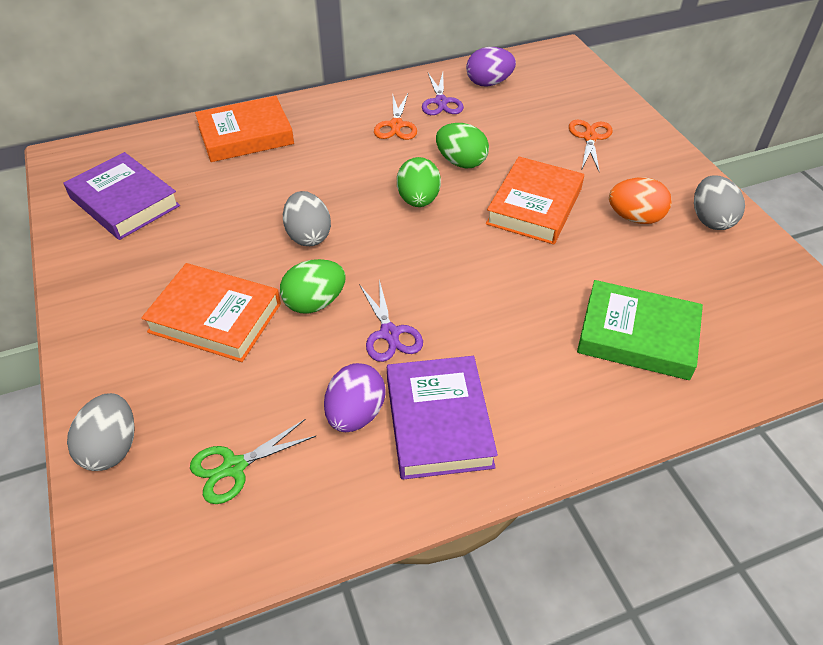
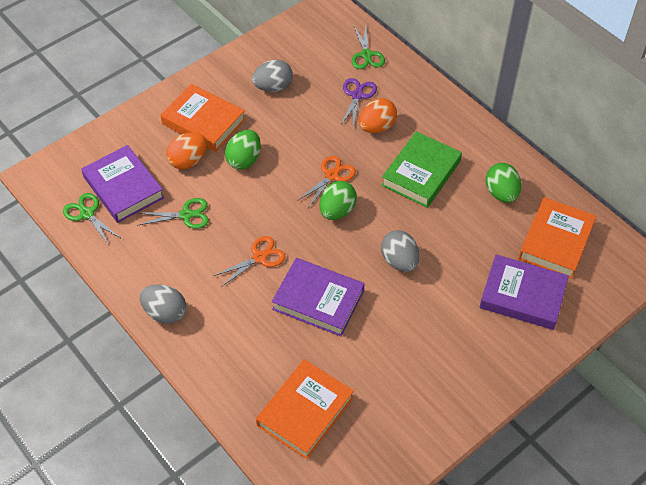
green scissors: 1 -> 3
orange egg: 1 -> 2
purple book: 2 -> 3
purple egg: 2 -> 0
purple scissors: 2 -> 1

